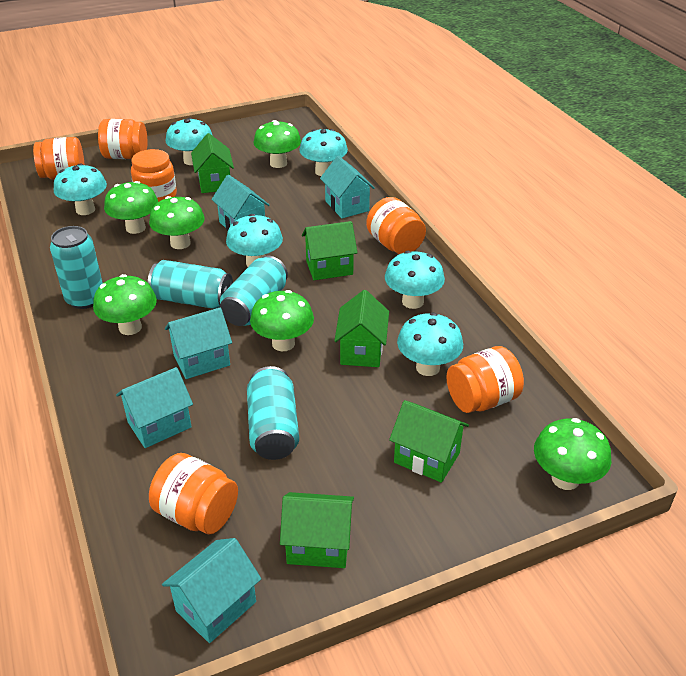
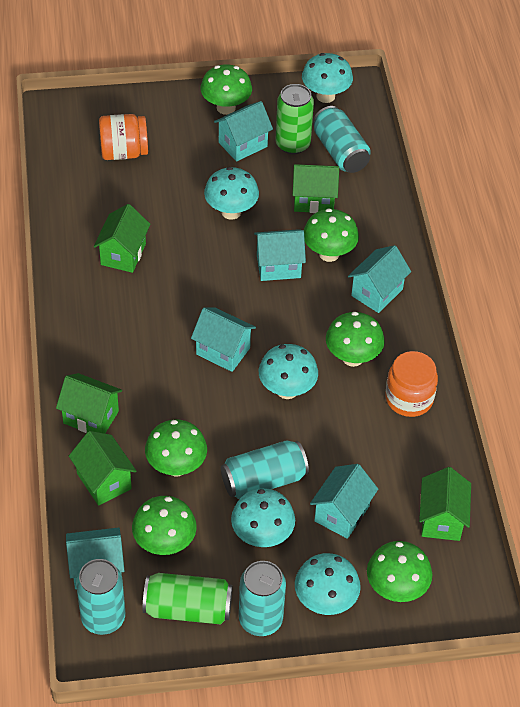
green can: 0 -> 2
orange jar: 6 -> 2
turquoise house: 5 -> 6
turquoise mushroom: 6 -> 5

